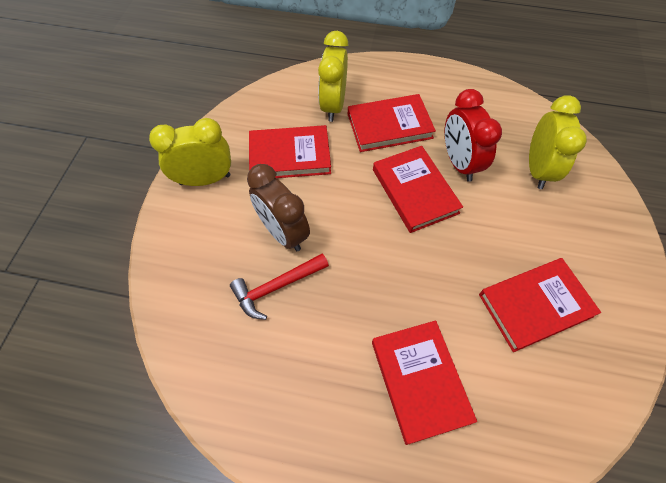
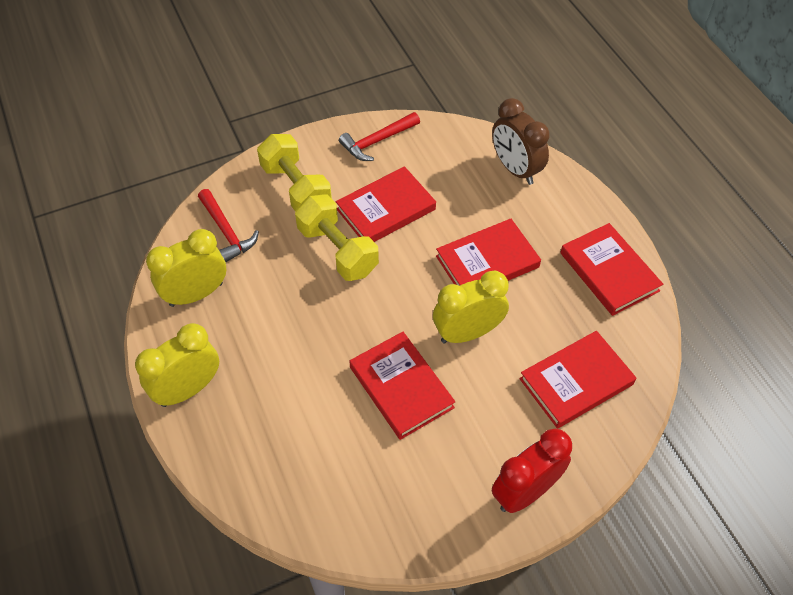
red hammer: 1 -> 2
yellow dumbbell: 0 -> 2

